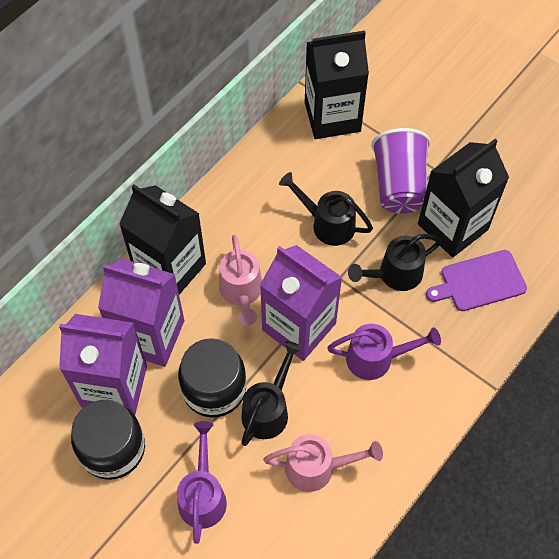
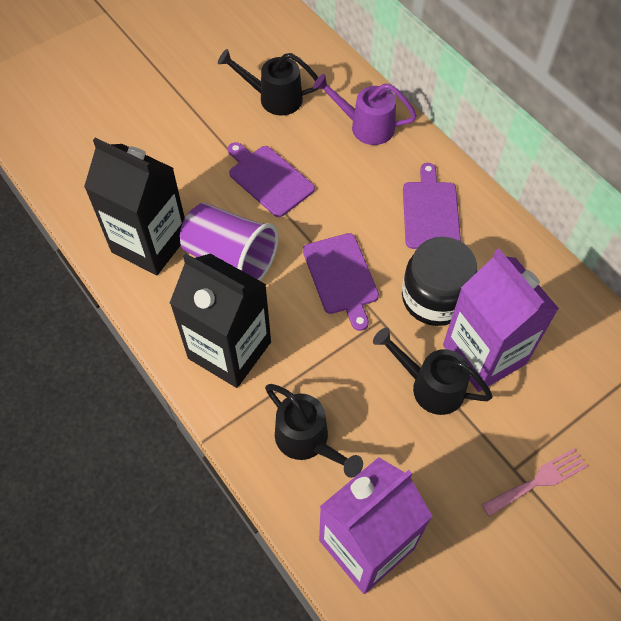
black carton: 3 -> 2
black jar: 2 -> 1
pink fork: 0 -> 1
pink watering can: 2 -> 0
purple carton: 3 -> 2
purple cutting board: 1 -> 3
purple watering can: 2 -> 1

